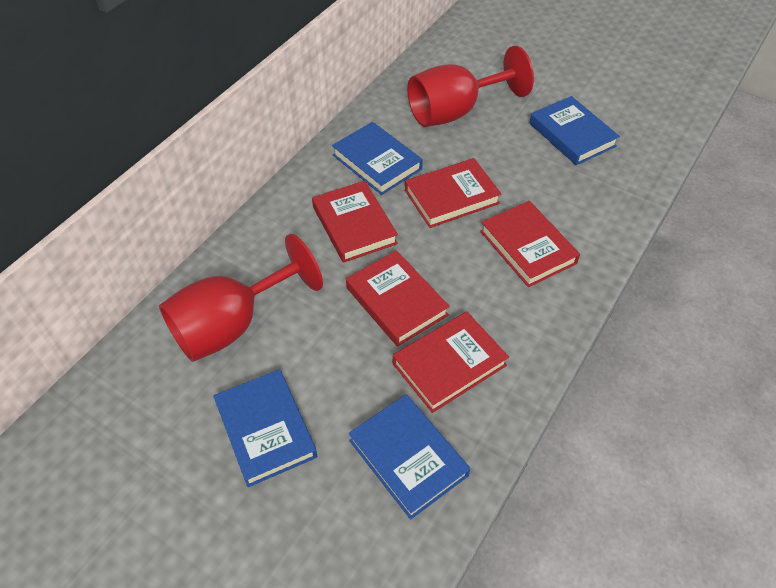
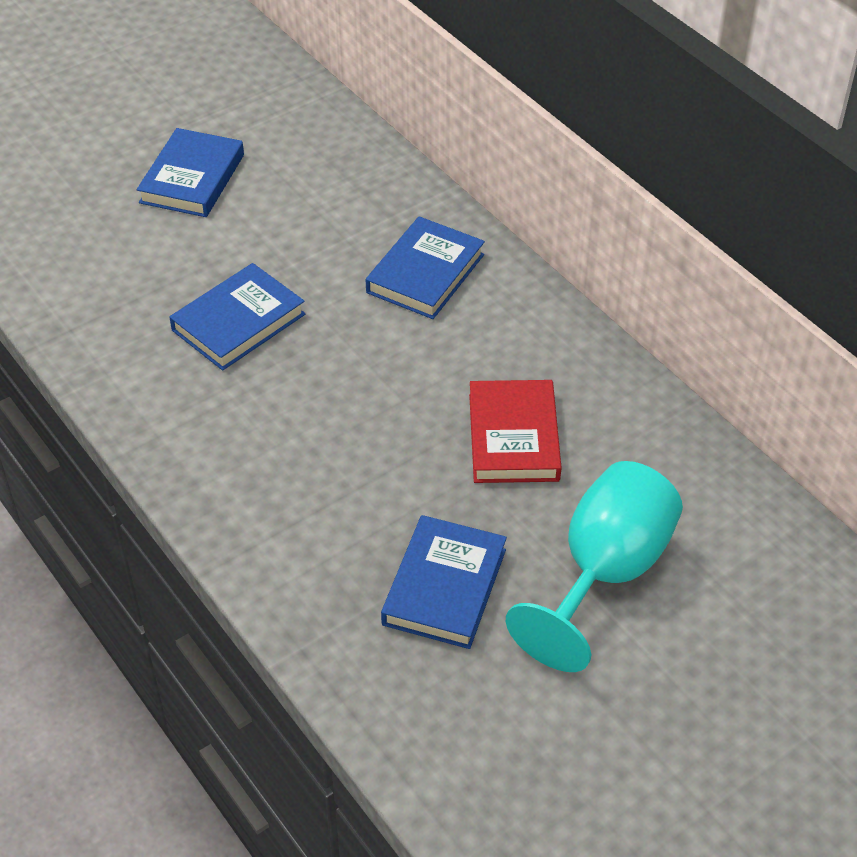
red book: 5 -> 1
red goblet: 2 -> 0
turquoise goblet: 0 -> 1

